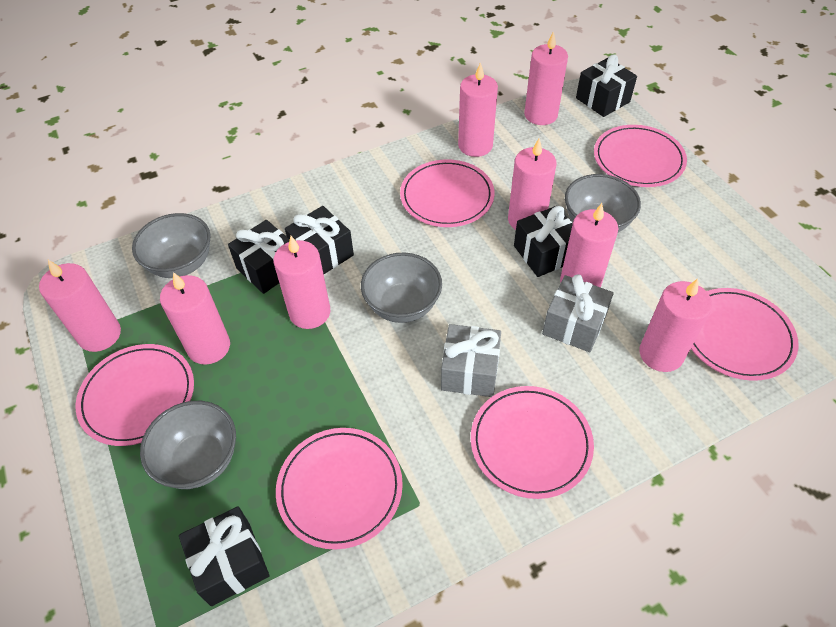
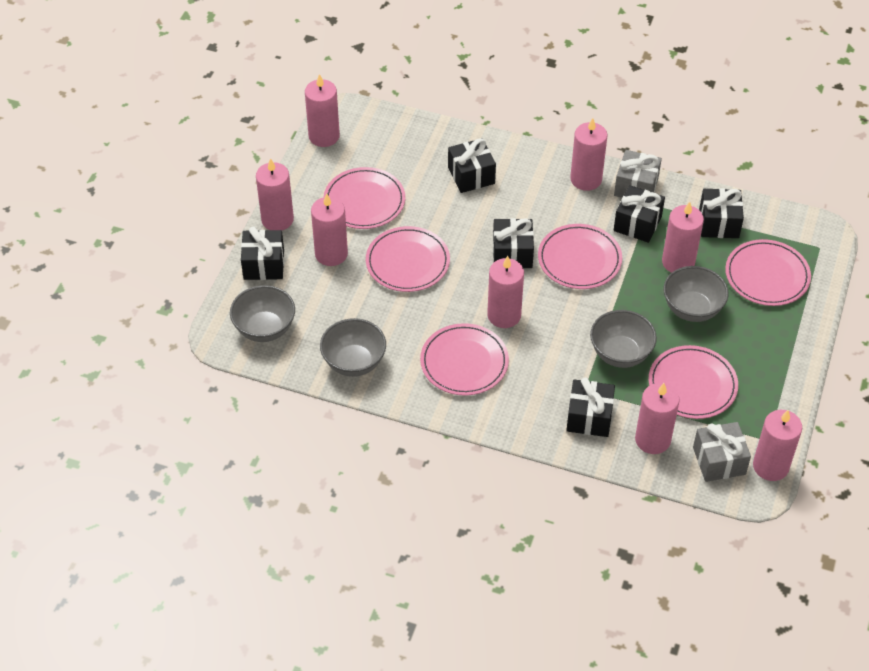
black gift: 5 -> 6

